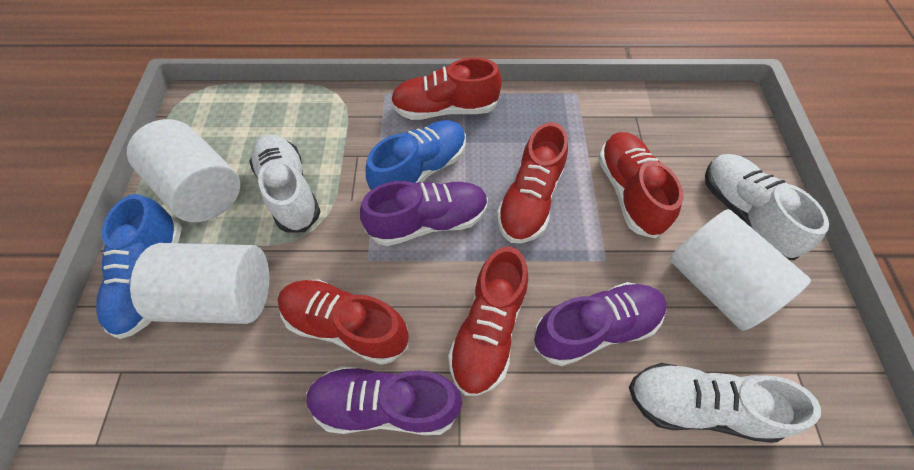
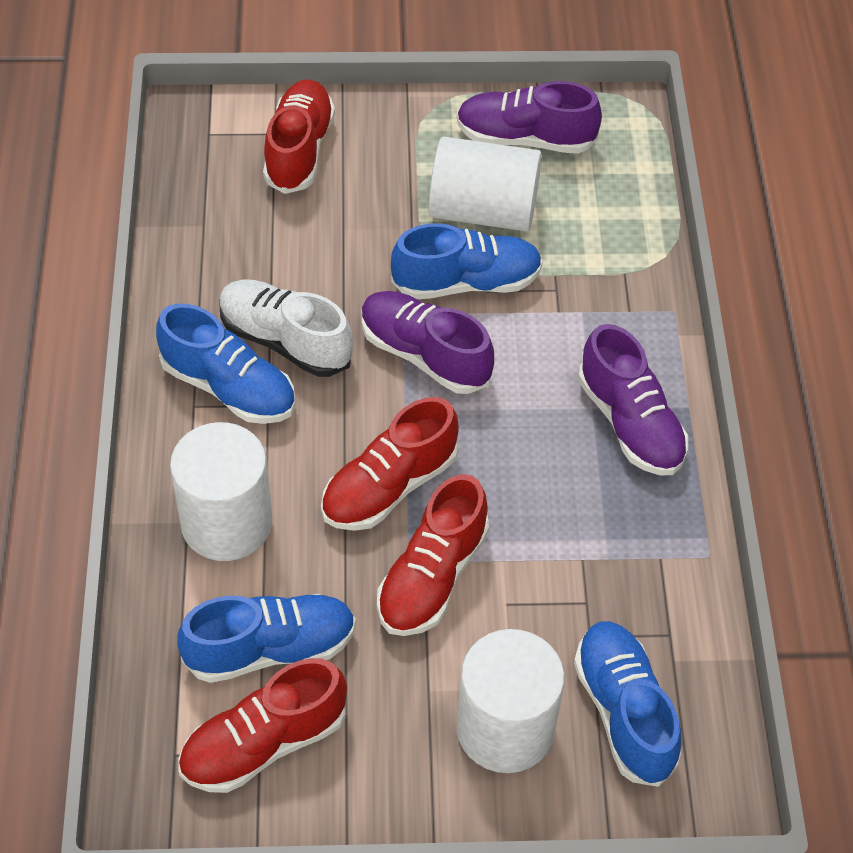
blue shoe: 2 -> 4
red shoe: 5 -> 4
white shoe: 3 -> 1

